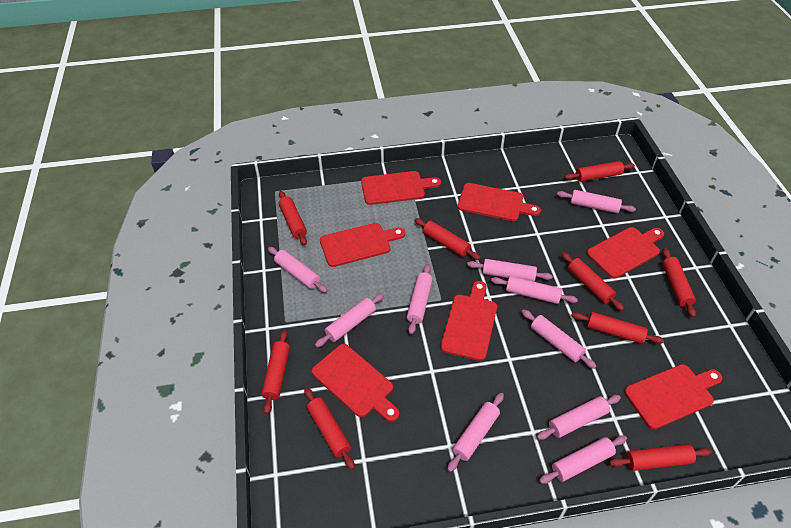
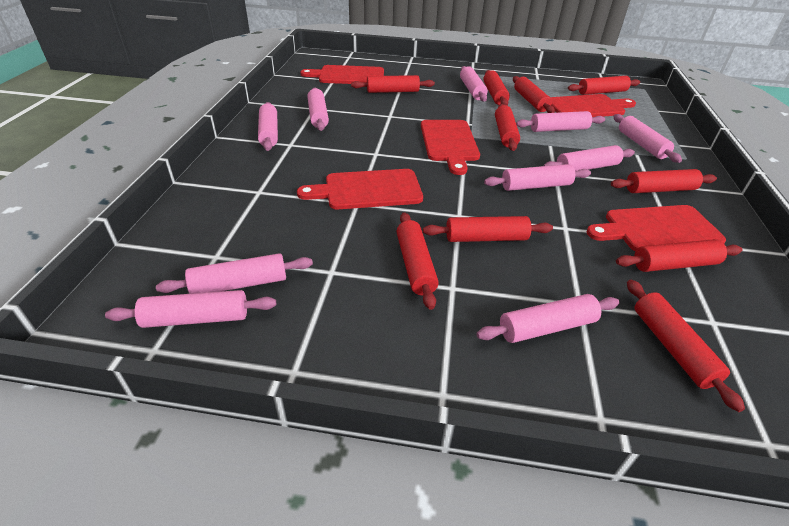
red cutting board: 7 -> 5
red rolling pin: 9 -> 10

